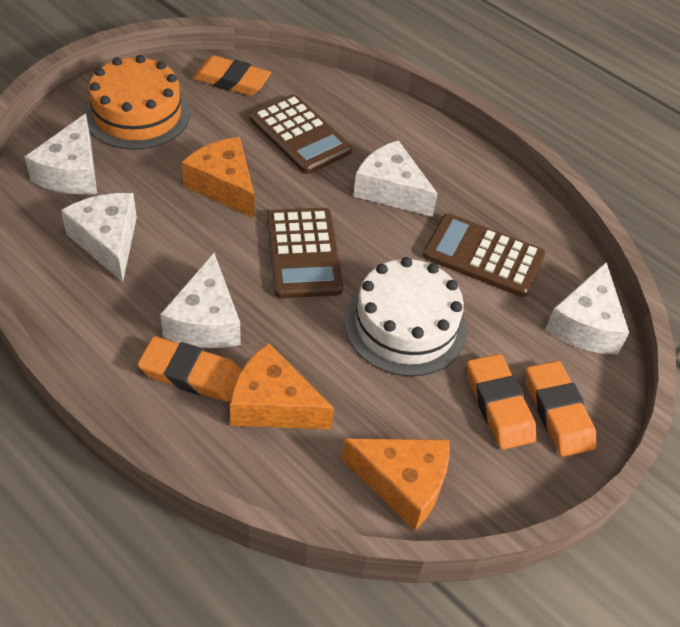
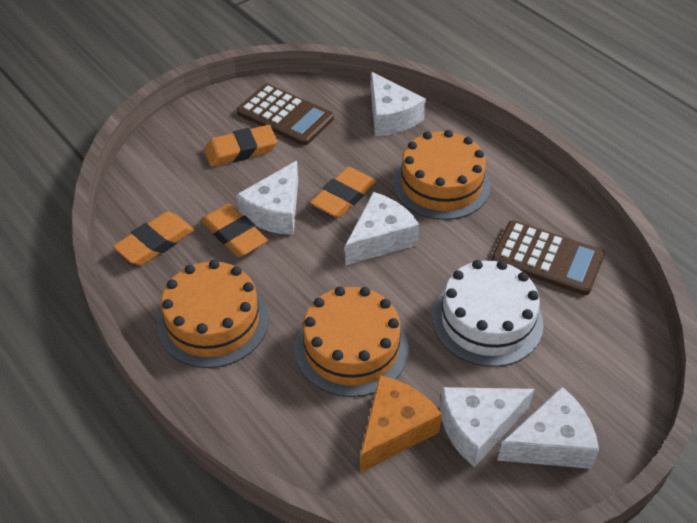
brown calculator: 3 -> 2
orange cake: 1 -> 3
orange cheese: 3 -> 1

